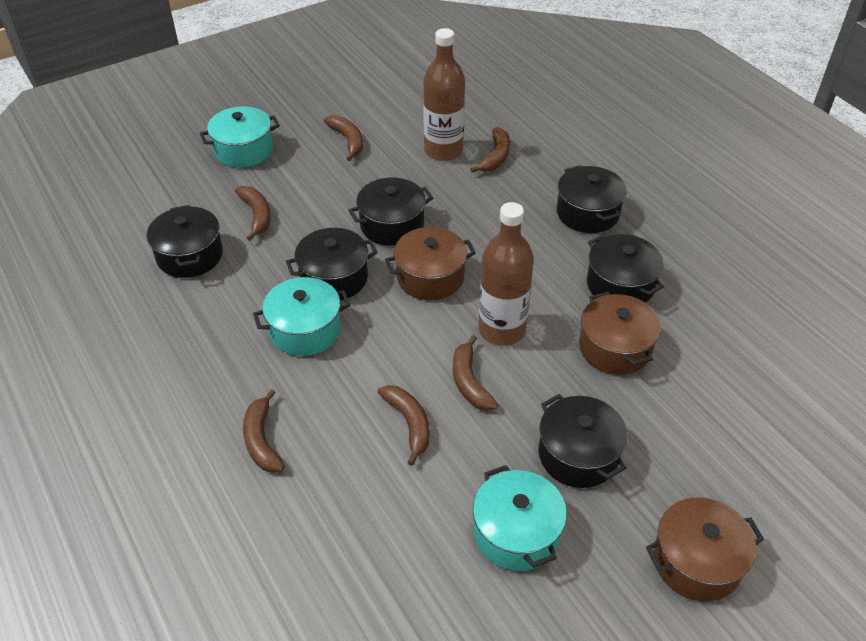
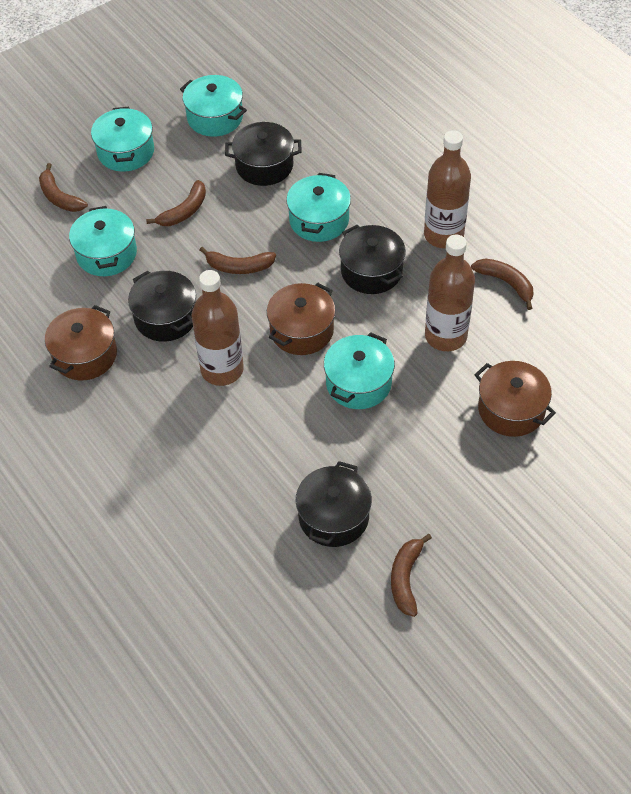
black pot: 6 -> 4
brown banana: 6 -> 5
brown bottle: 2 -> 3
turquoise pot: 3 -> 5

